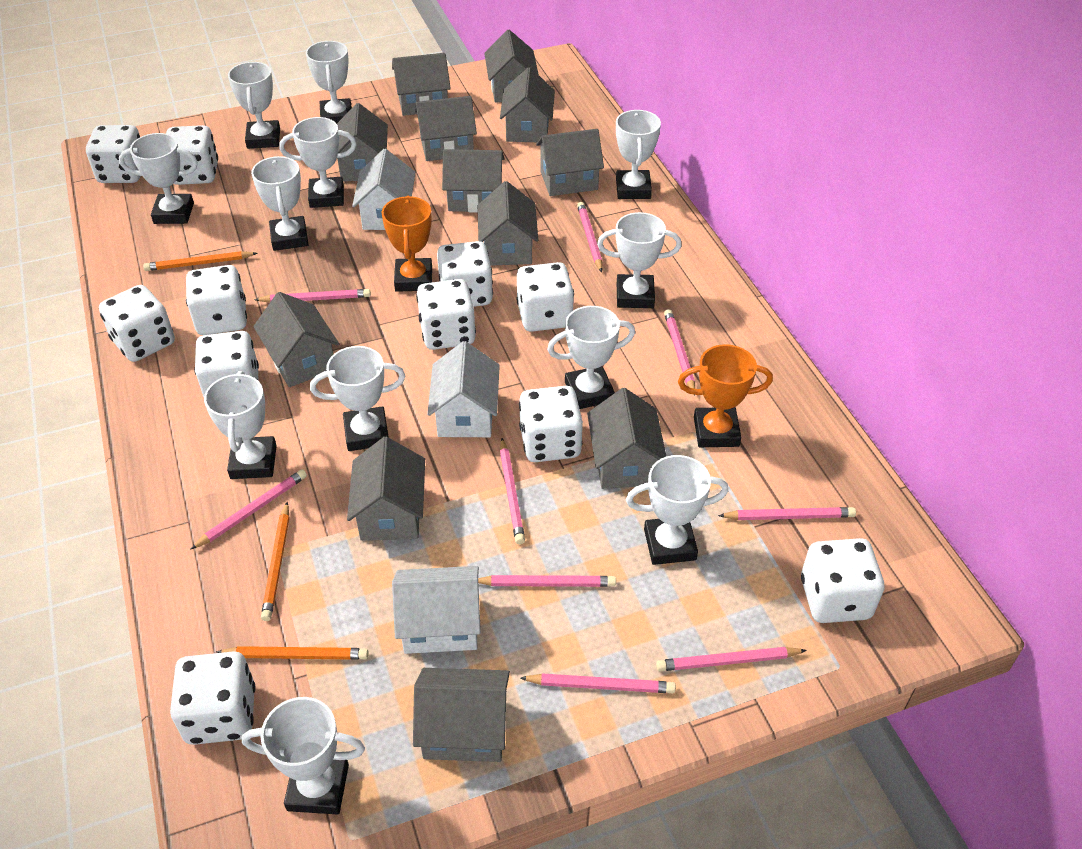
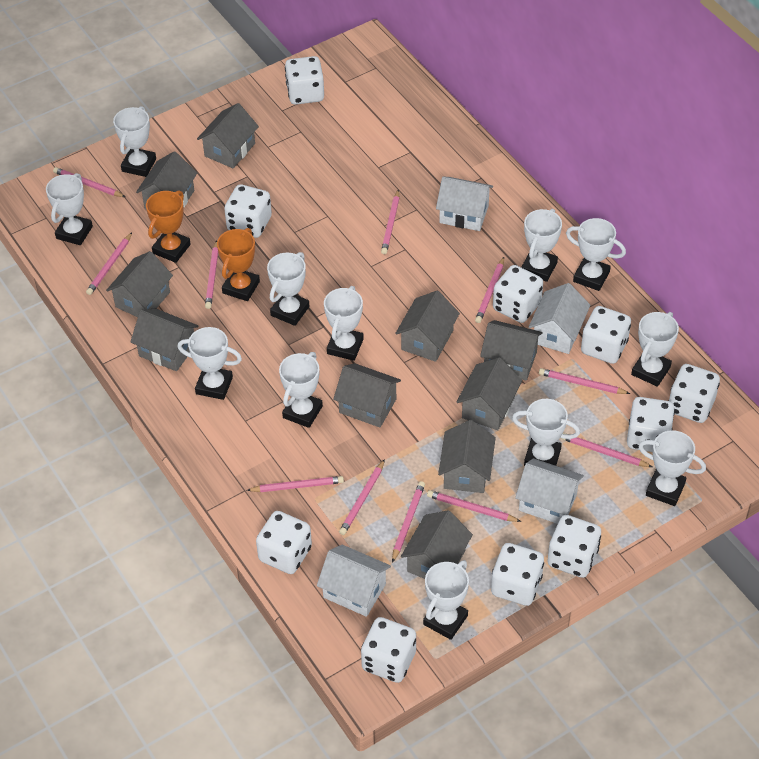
grey house: 12 -> 10
orange pencil: 3 -> 0
pink pencil: 9 -> 11
white dice: 11 -> 10
white house: 3 -> 4

